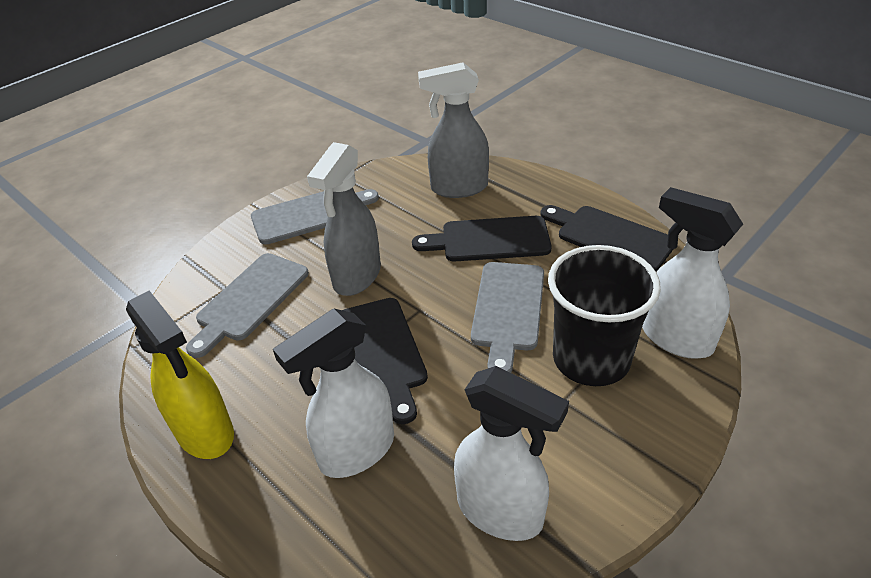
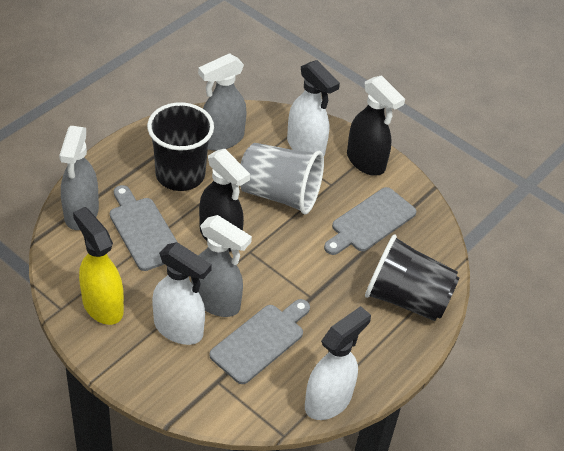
black cup: 1 -> 2
black cutting board: 3 -> 0
black spray bottle: 0 -> 2
grey cup: 0 -> 1
grey spray bottle: 2 -> 3

